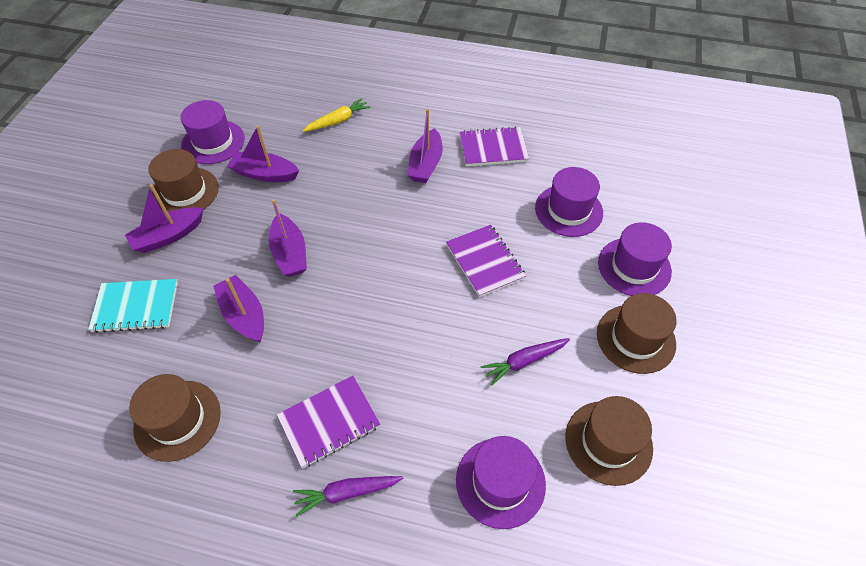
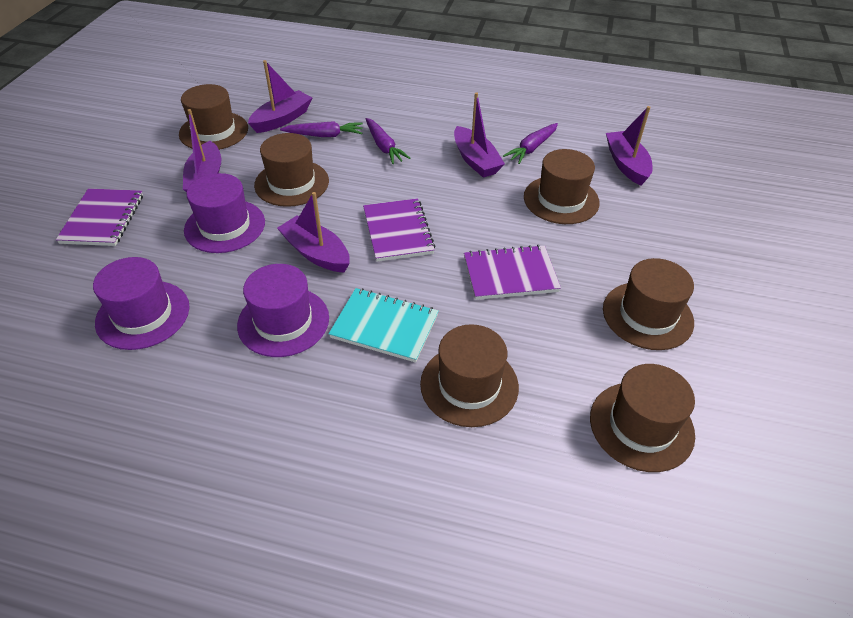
brown hat: 4 -> 6
purple carrot: 2 -> 3
purple hat: 4 -> 3
yellow carrot: 1 -> 0

